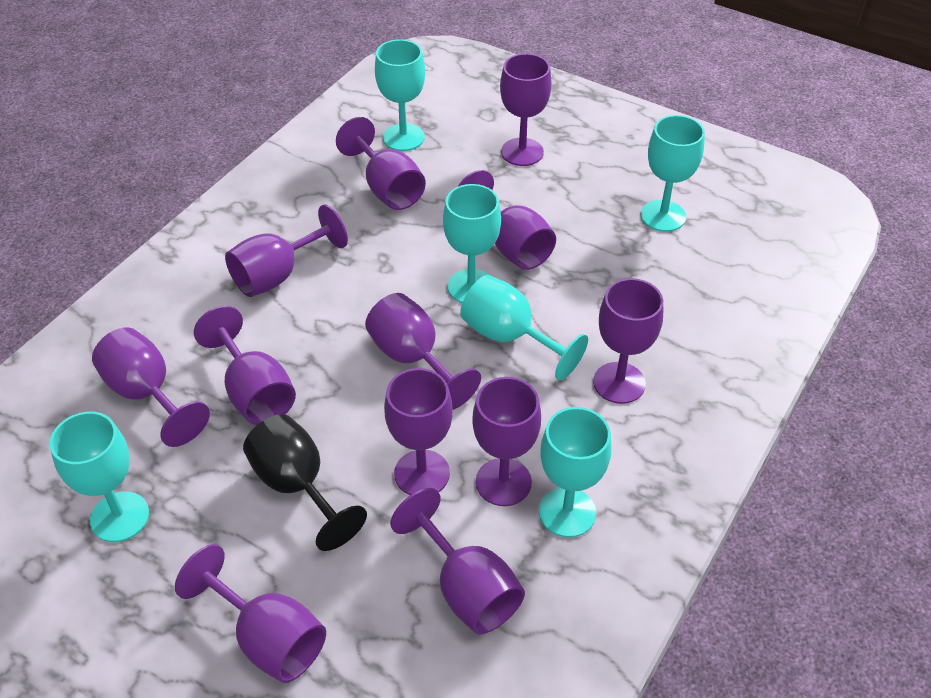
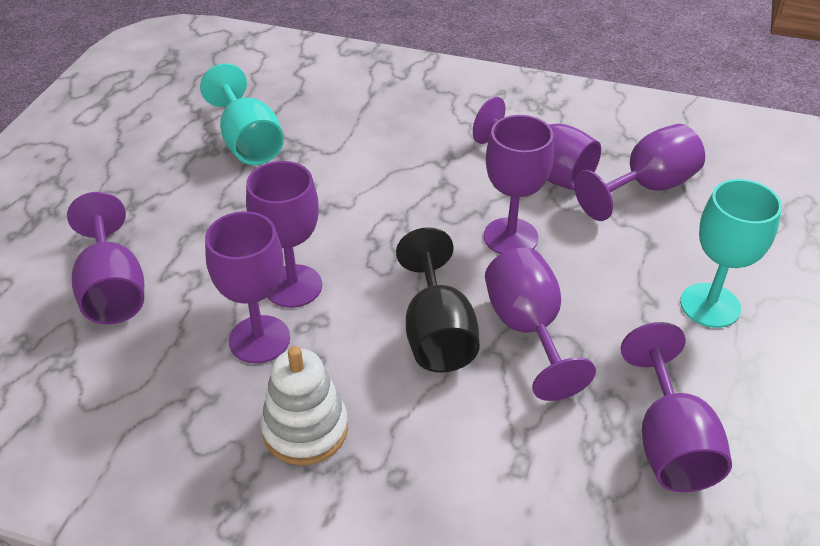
purple goblet: 12 -> 8
turquoise goblet: 6 -> 2
white stacking toy: 0 -> 1

